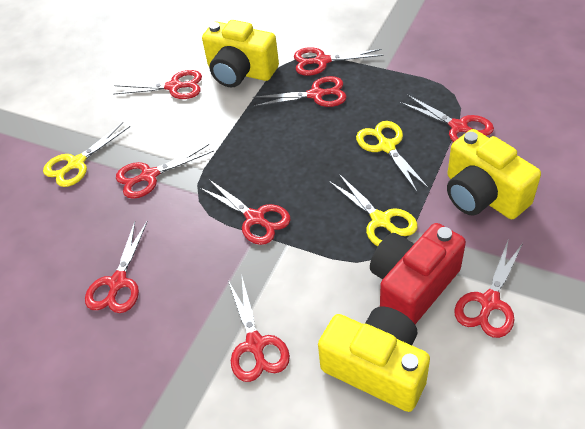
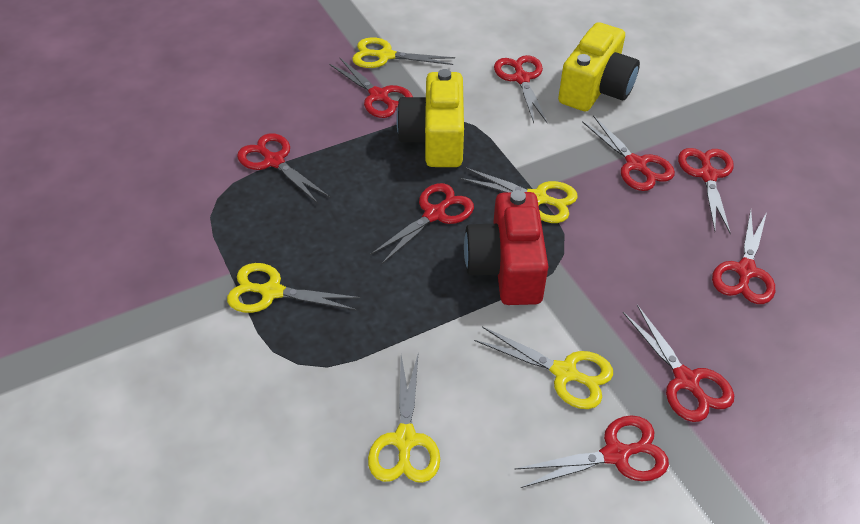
yellow camera: 3 -> 2
yellow scissors: 3 -> 5

